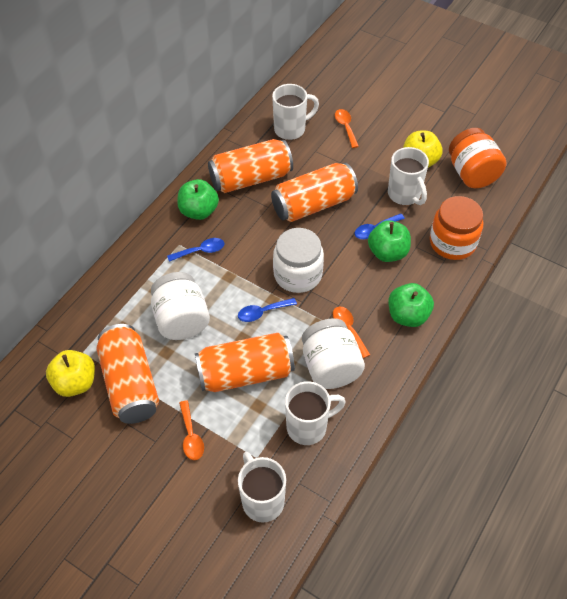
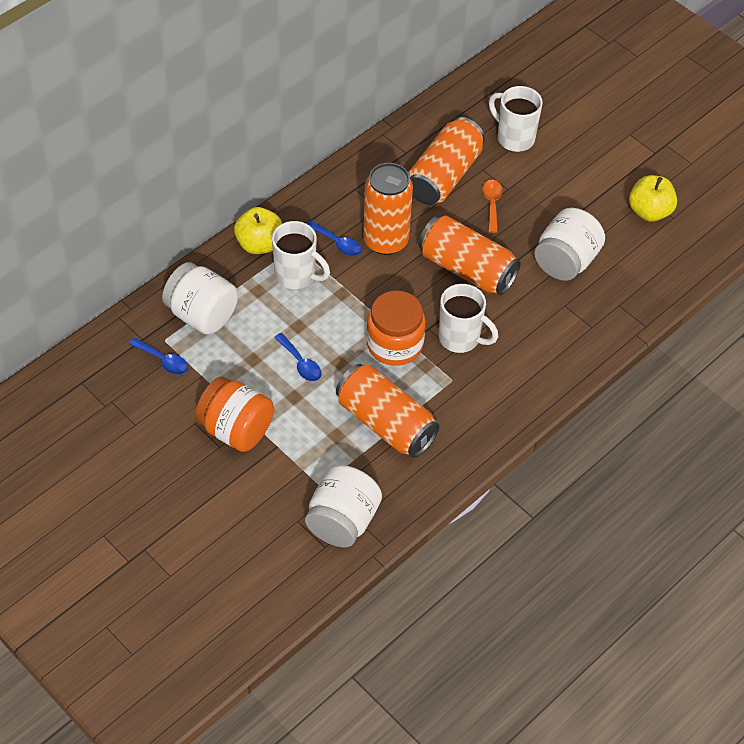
green apple: 3 -> 0
orange spoon: 3 -> 1
white mug: 4 -> 3

